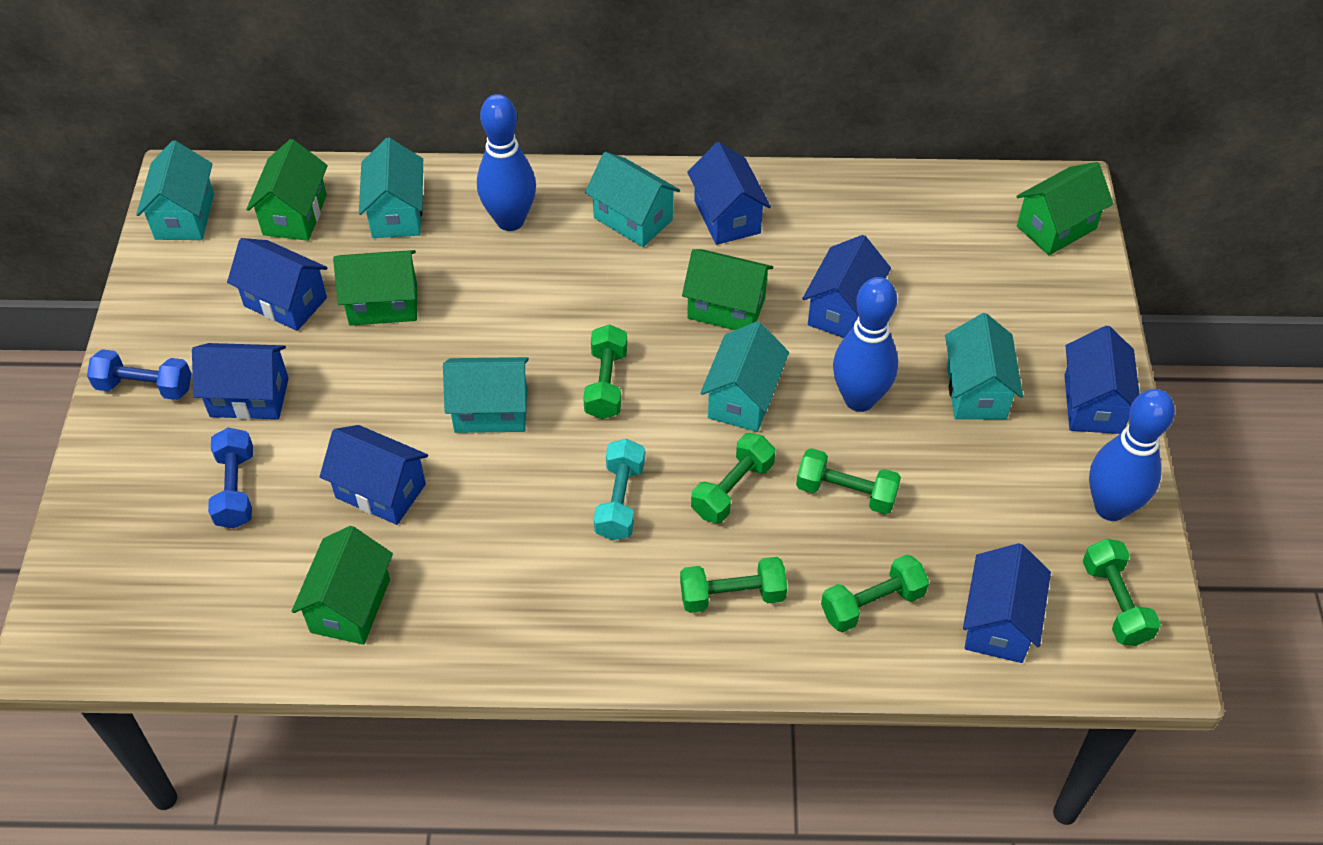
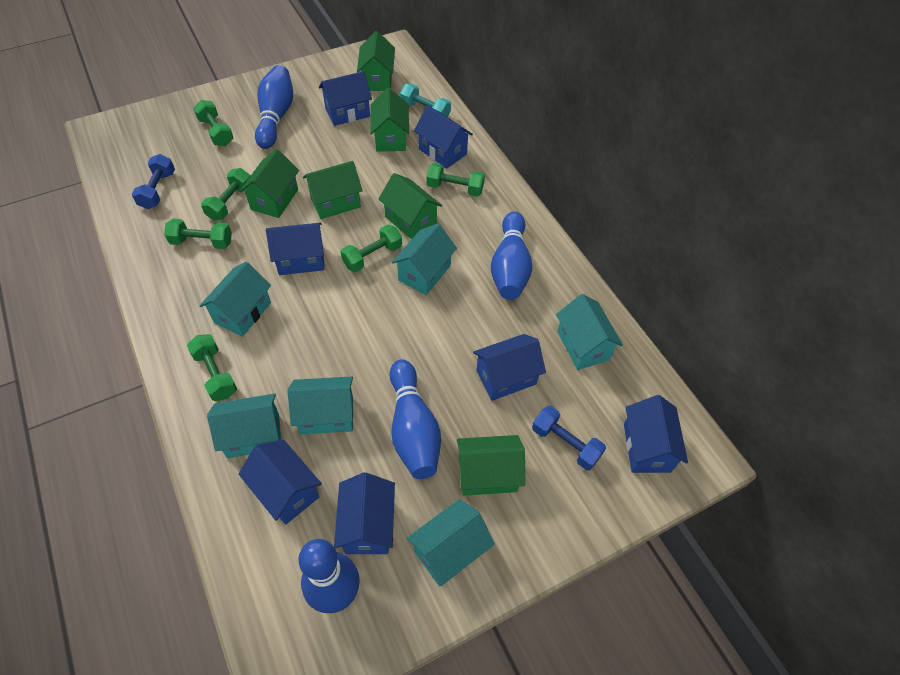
blue bowling pin: 3 -> 4
green house: 5 -> 6

